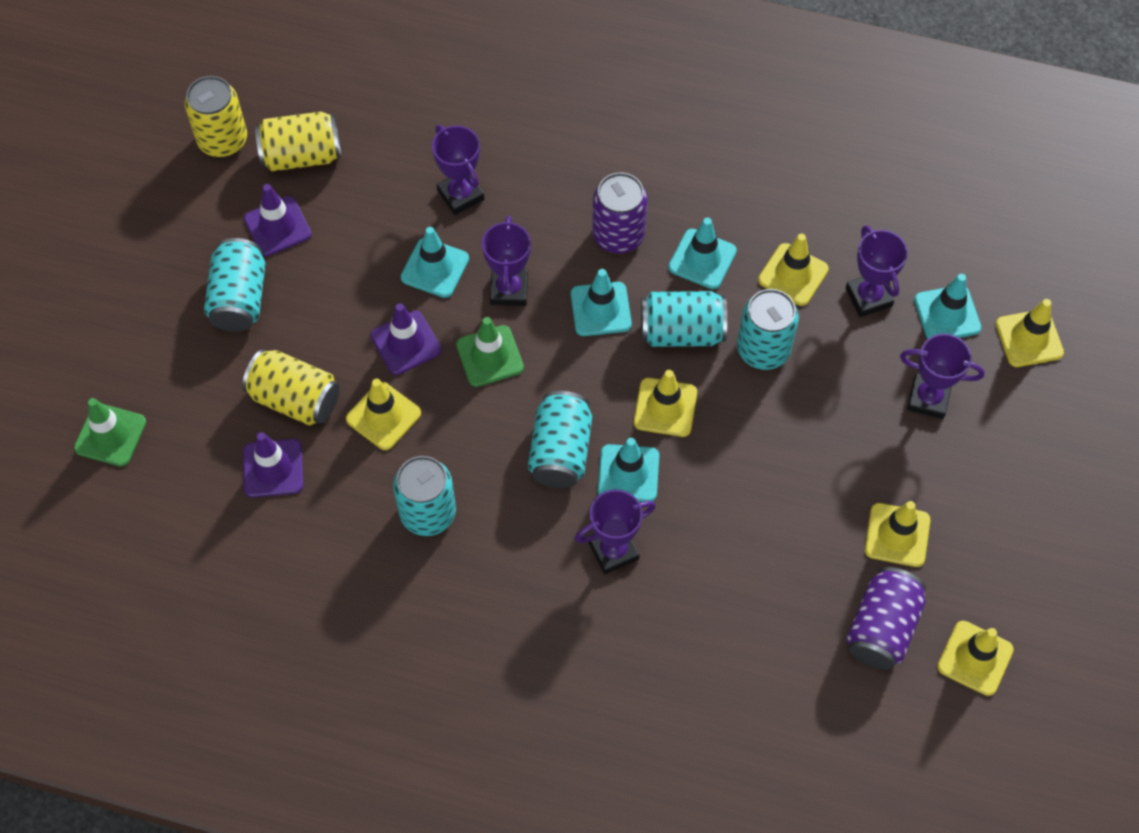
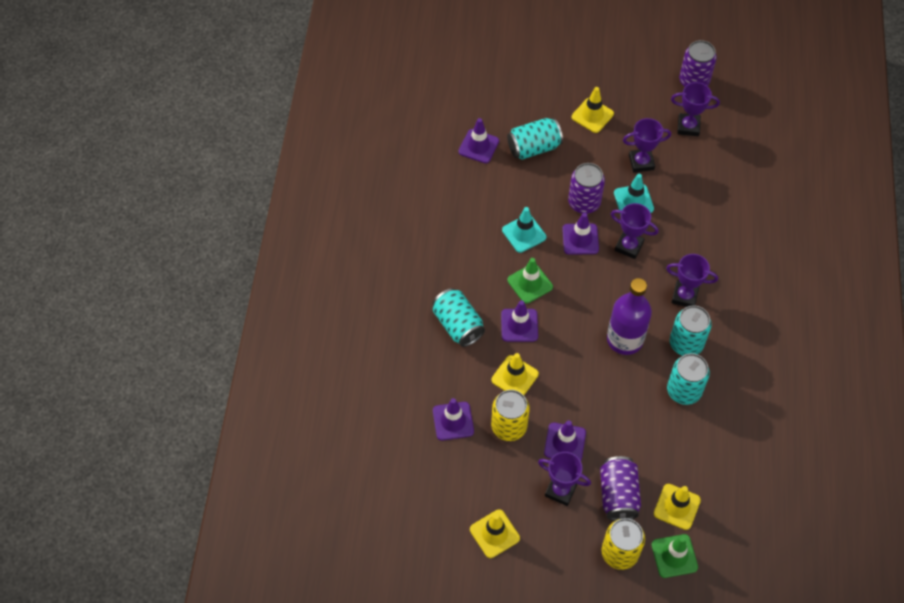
purple bottle: 0 -> 1
purple can: 2 -> 3
purple traffic cone: 3 -> 5
turquoise can: 5 -> 4
turquoise traffic cone: 5 -> 2
yellow can: 3 -> 2
yellow traffic cone: 6 -> 4

